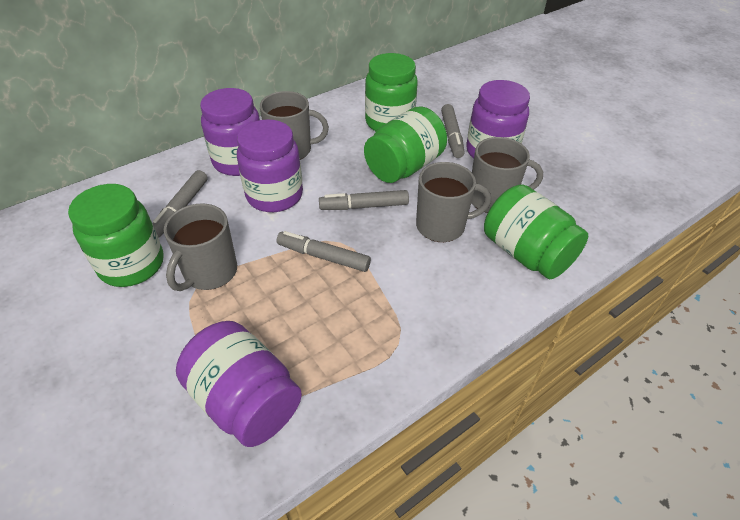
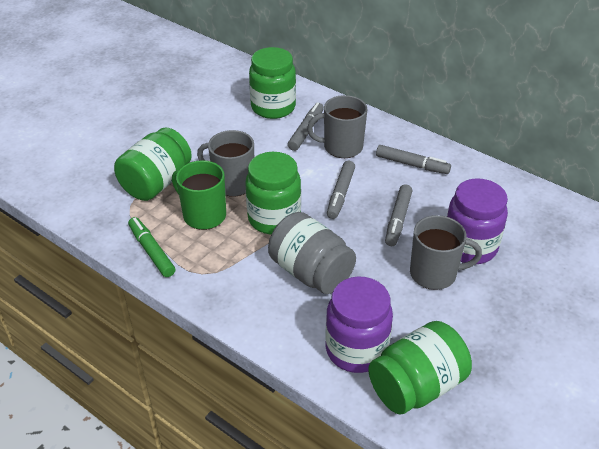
green marker: 0 -> 1
green mug: 0 -> 1
grey jar: 0 -> 1
grey mug: 4 -> 3
purple jar: 4 -> 2

